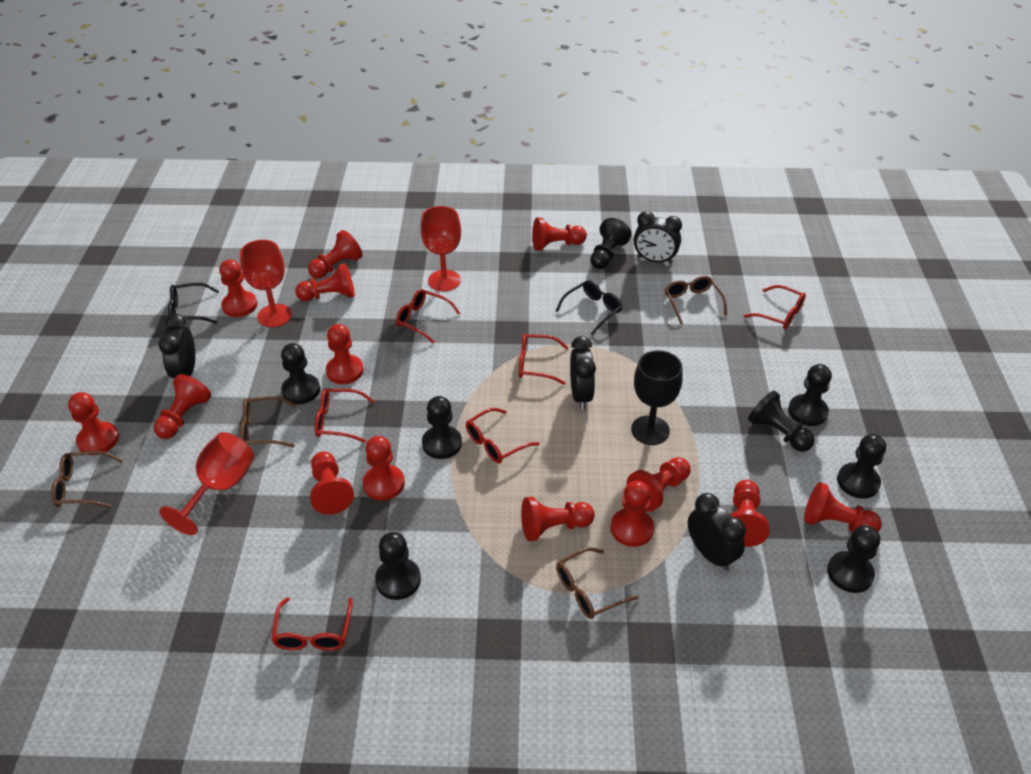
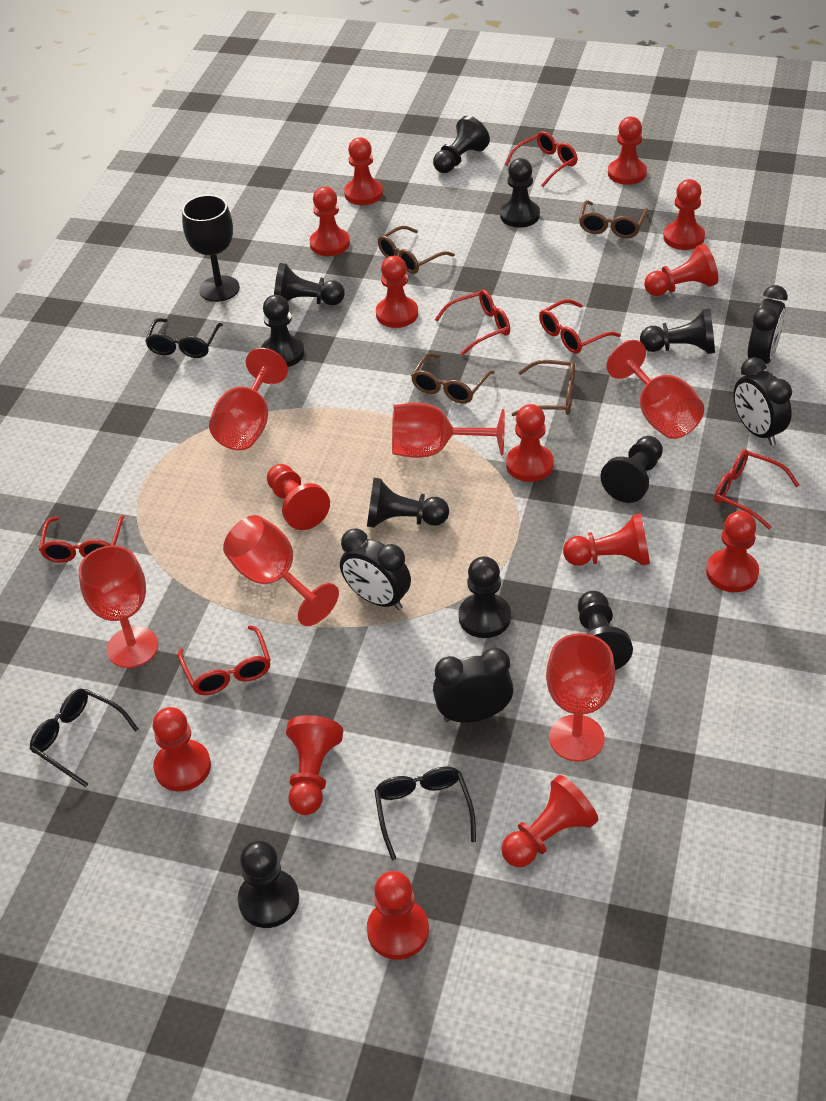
black glasses: 2 -> 3
black pawn: 8 -> 10
red goblet: 3 -> 6

